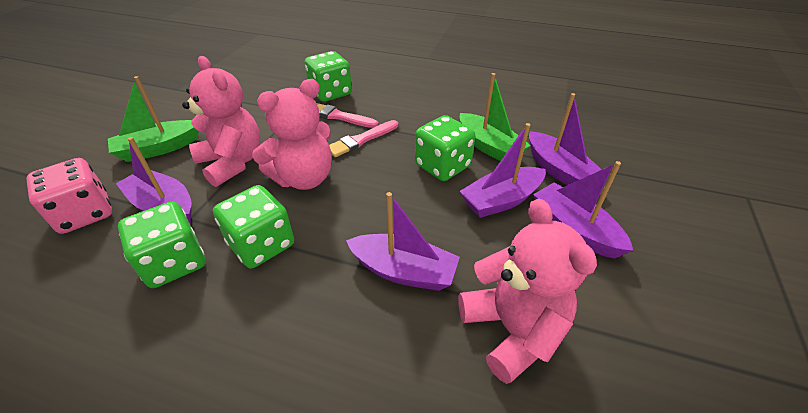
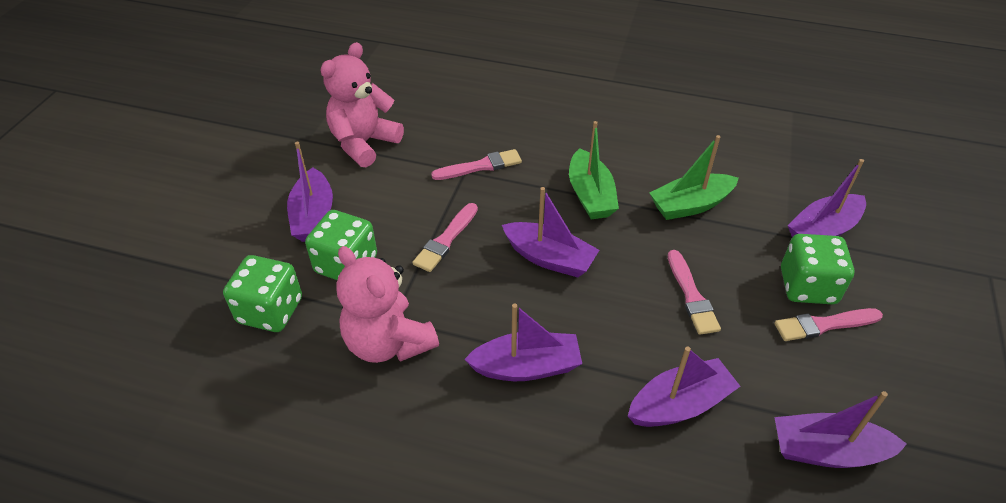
green dice: 4 -> 3
pink brush: 2 -> 4
pink dice: 1 -> 0
pink teddy bear: 3 -> 2
purple boat: 5 -> 6

